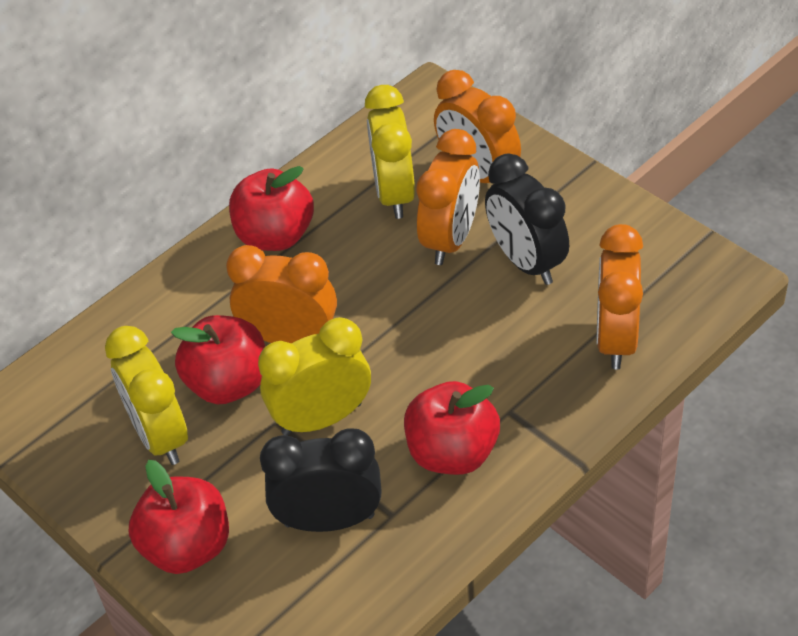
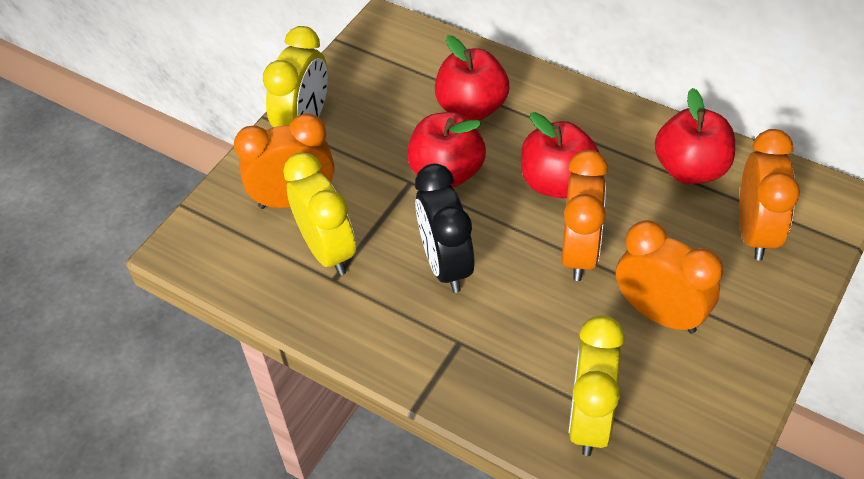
black clock: 2 -> 1

